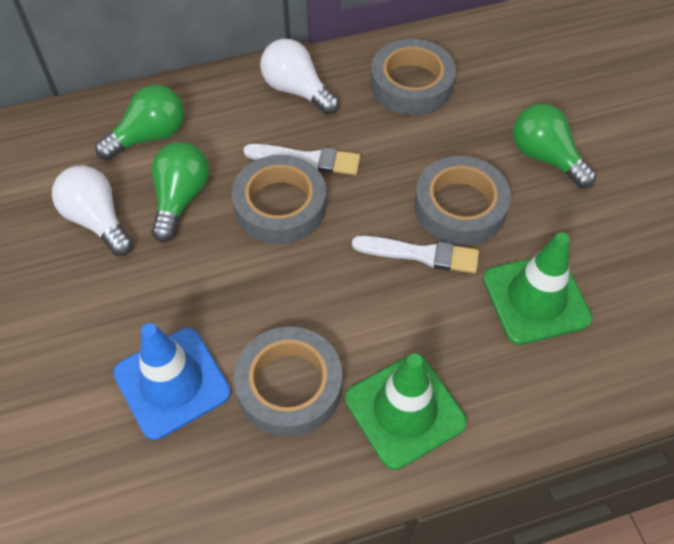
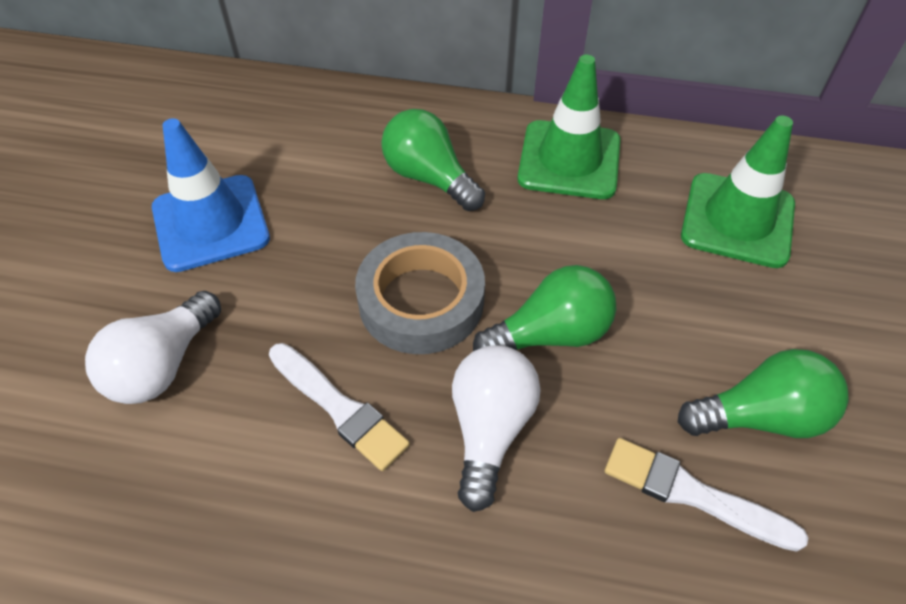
grey tape: 4 -> 1

